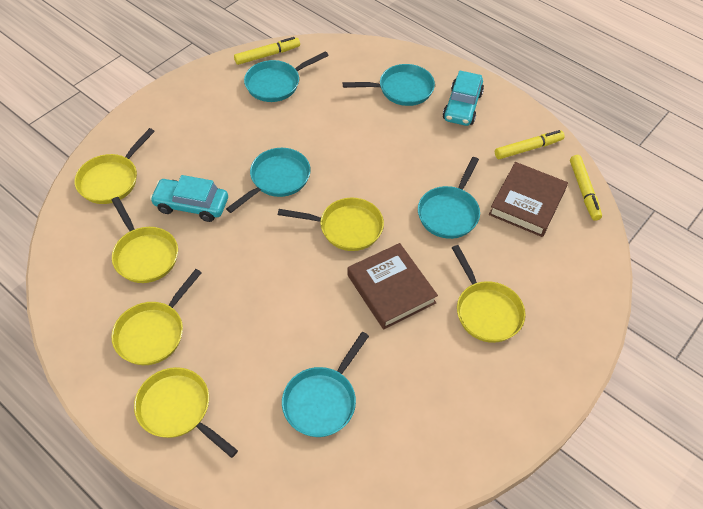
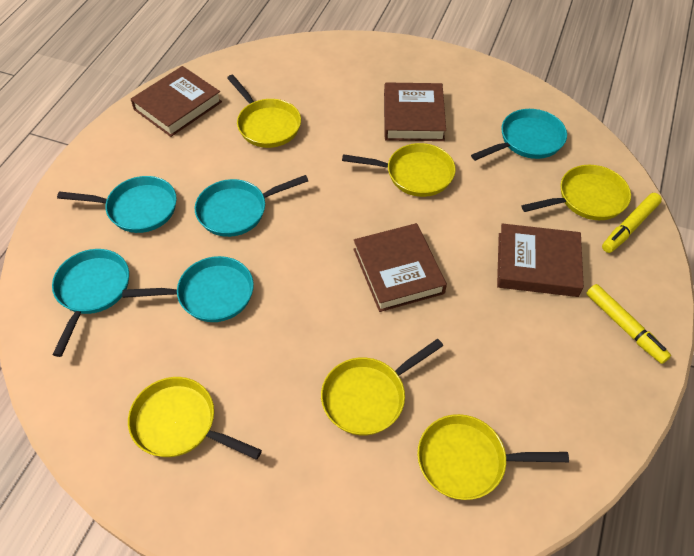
brown book: 2 -> 4
turquoise car: 2 -> 0
yellow marker: 3 -> 2

